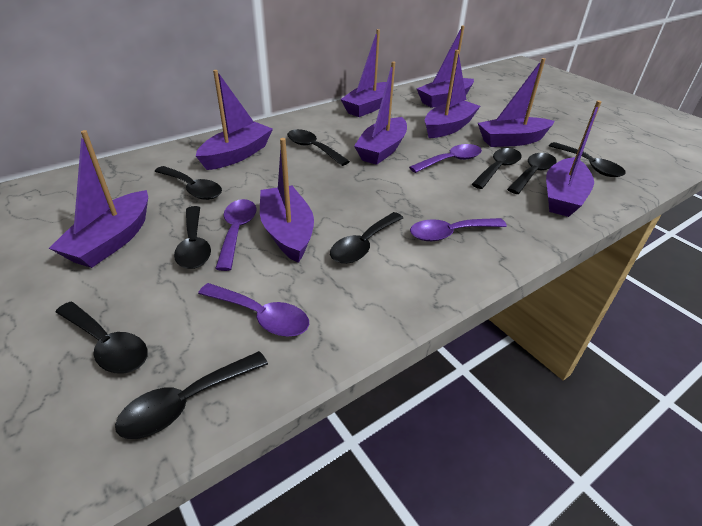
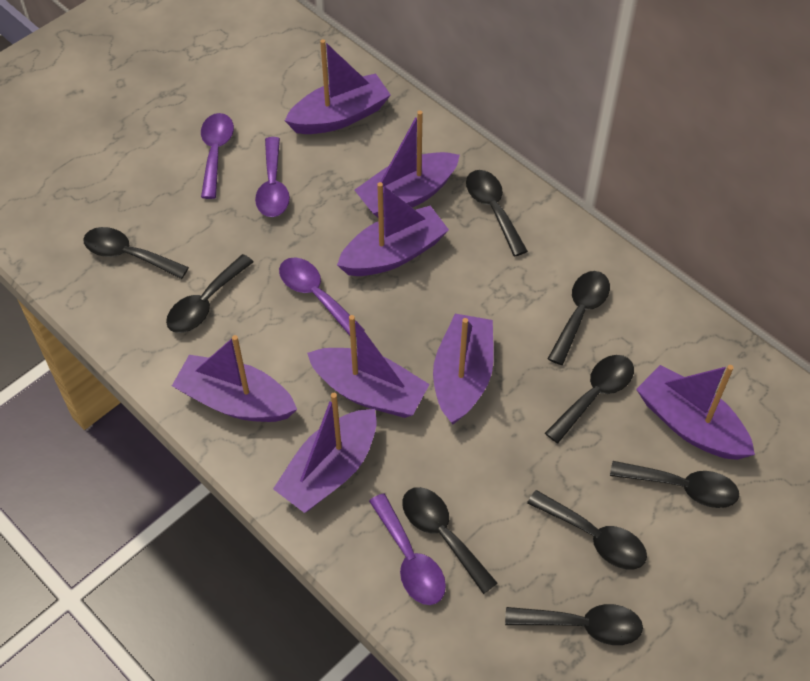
purple boat: 9 -> 8

